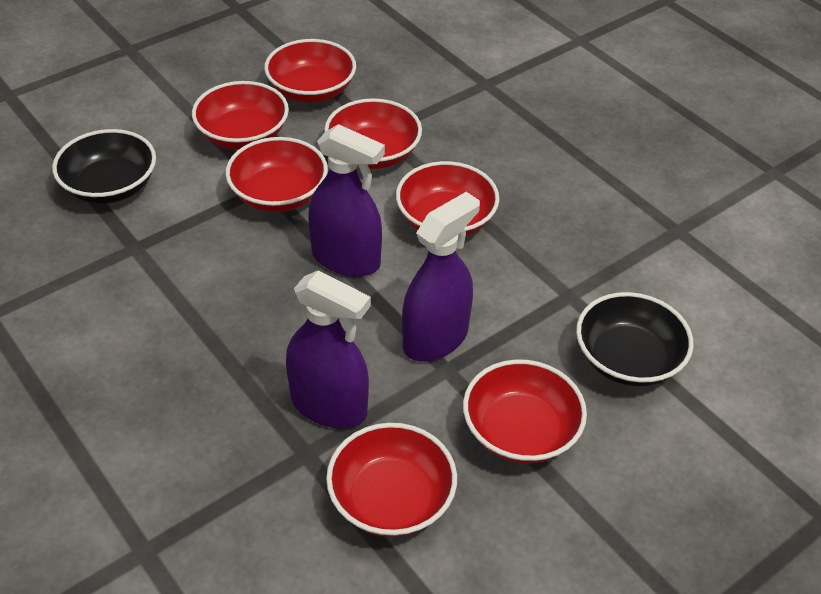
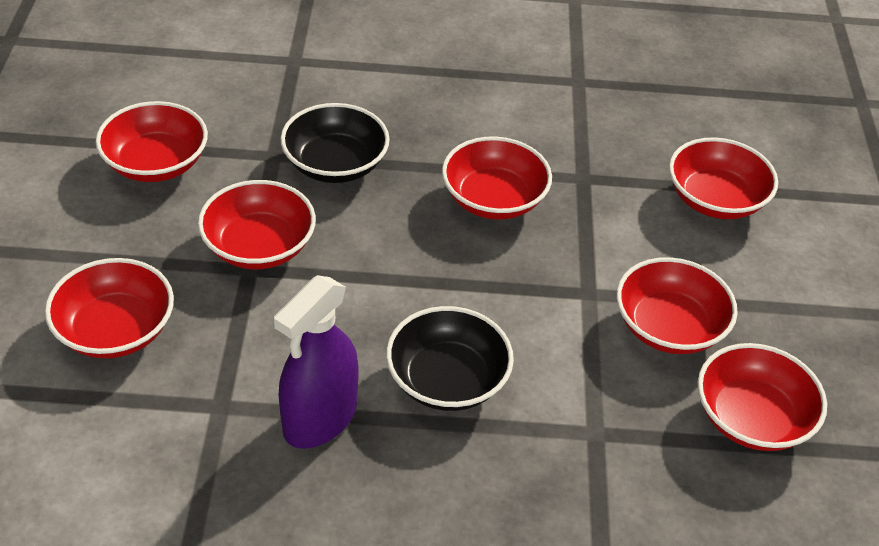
purple spray bottle: 3 -> 1

